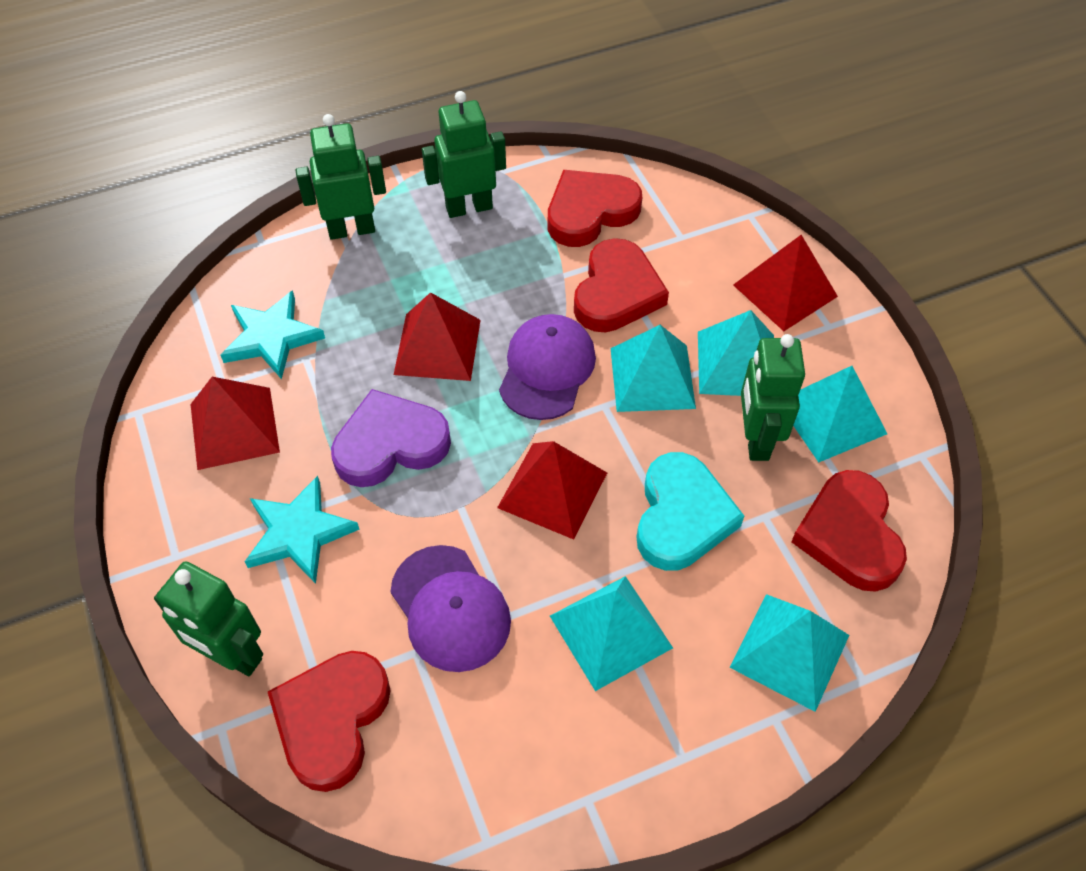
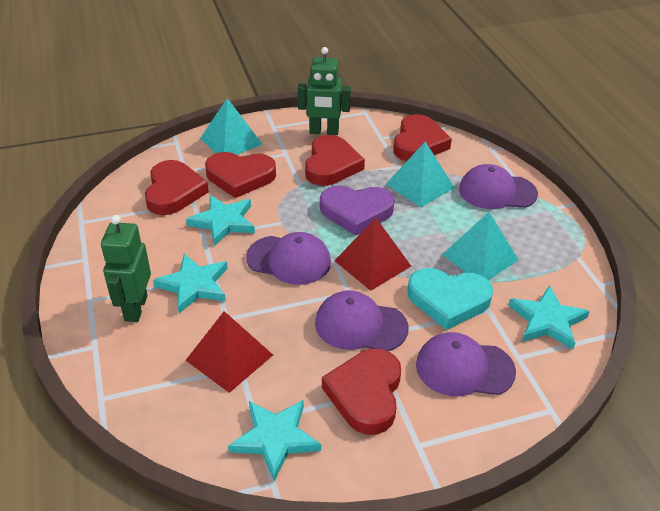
green robot: 4 -> 2
purple cap: 2 -> 4
red heart: 4 -> 5
red pyramid: 4 -> 2
turquoise pyramid: 5 -> 3
turquoise star: 2 -> 4

